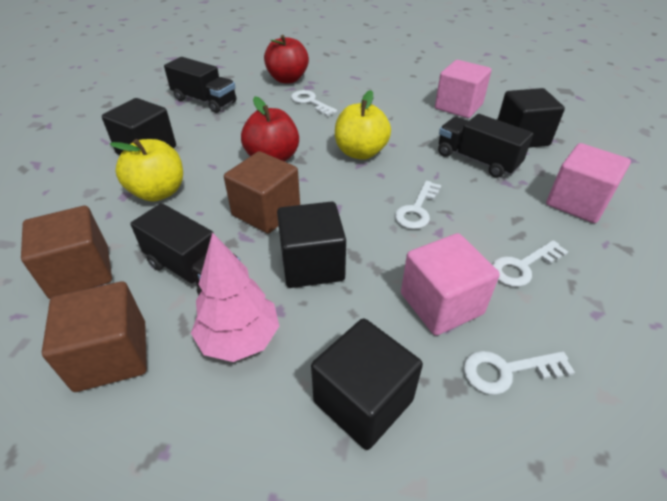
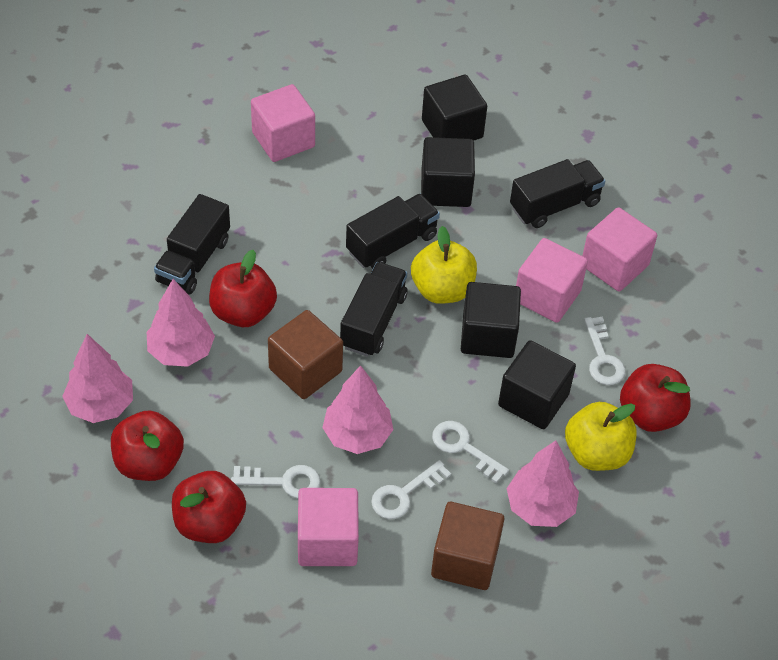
black truck: 3 -> 4
brown cube: 3 -> 2
pink cube: 3 -> 4
pink tree: 1 -> 4
red apple: 2 -> 4

